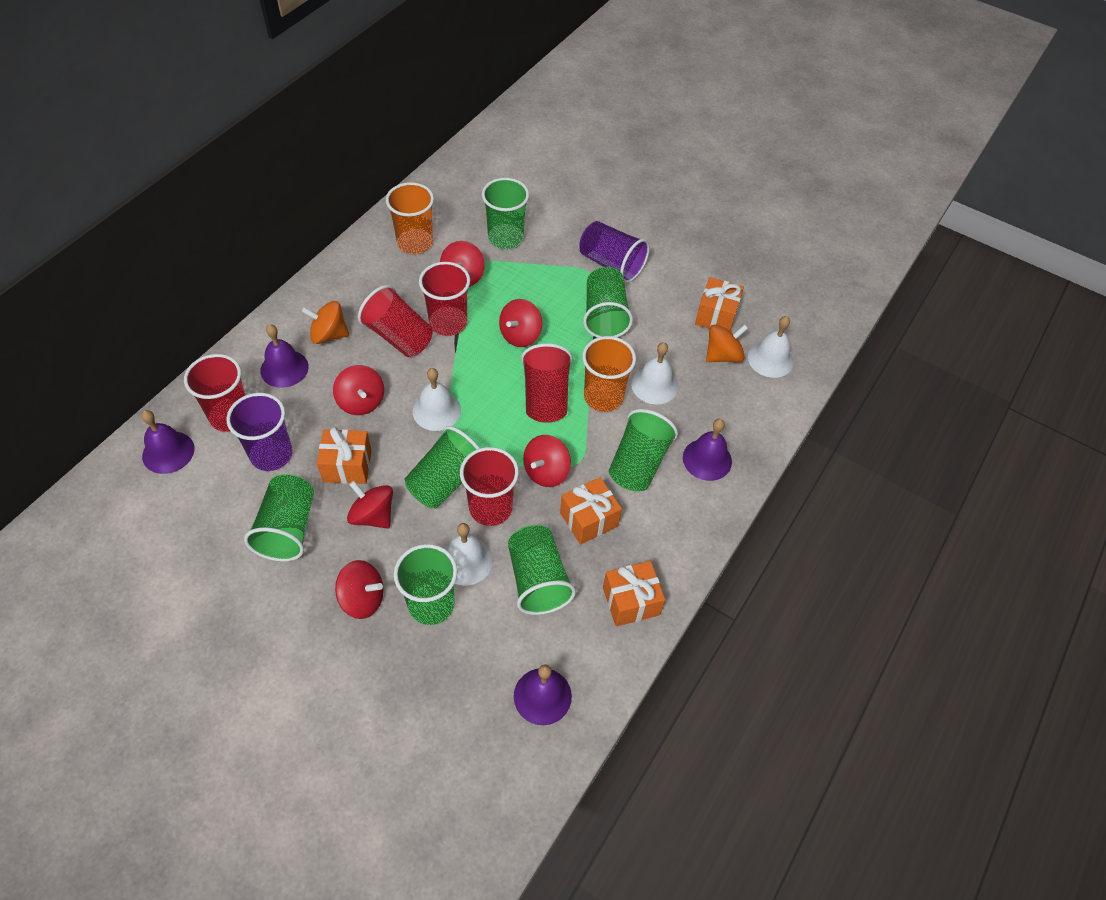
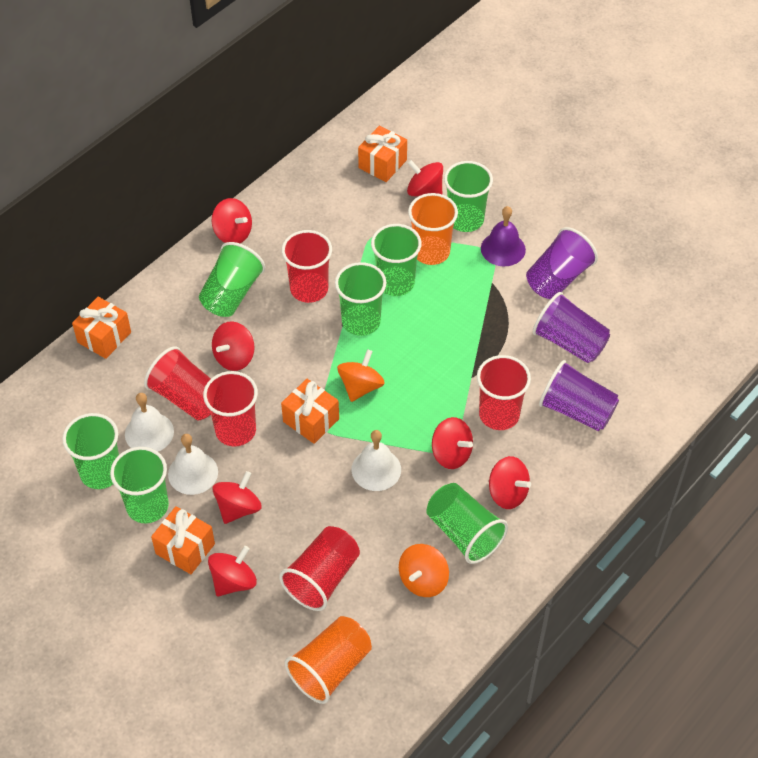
purple bell: 4 -> 1
purple cup: 2 -> 3
red spinning top: 6 -> 7
white bell: 4 -> 3

